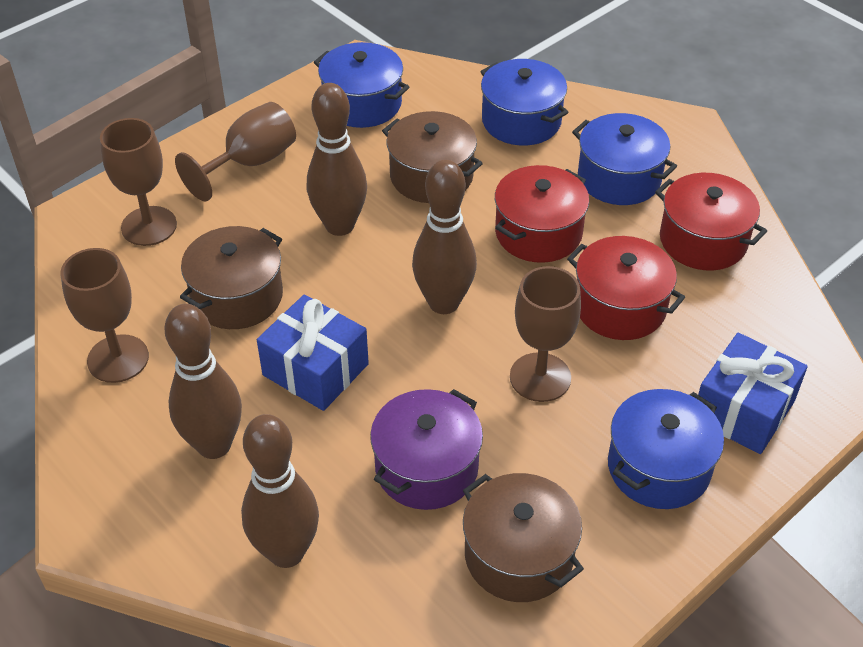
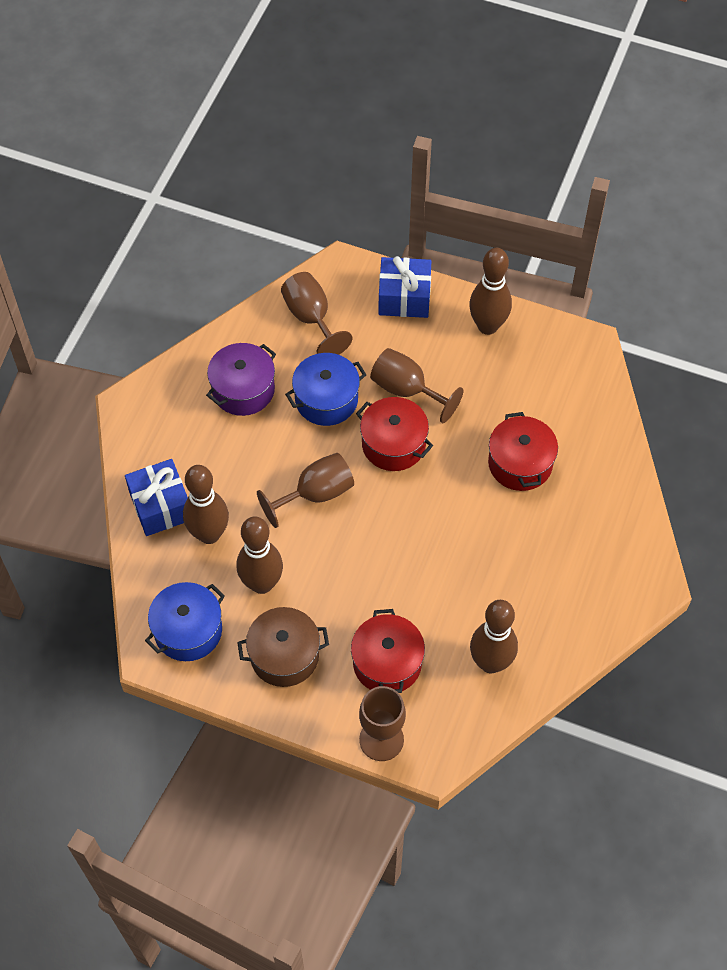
blue pot: 4 -> 2
brown pot: 3 -> 1

